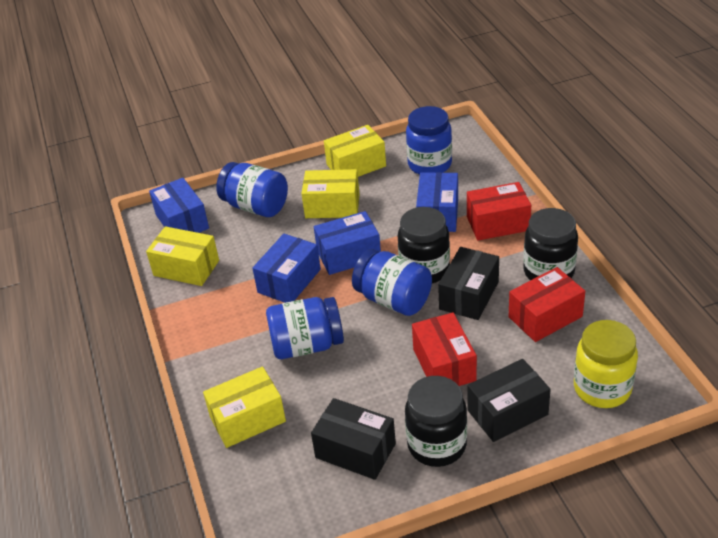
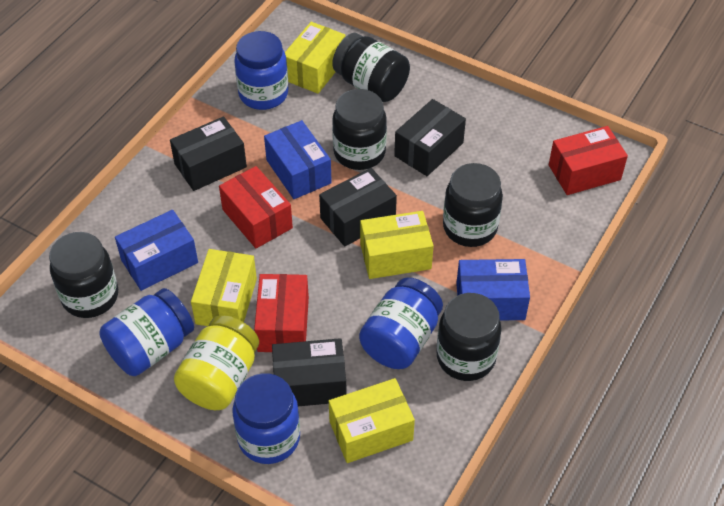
black box: 3 -> 4
black jar: 3 -> 5
blue box: 4 -> 3

